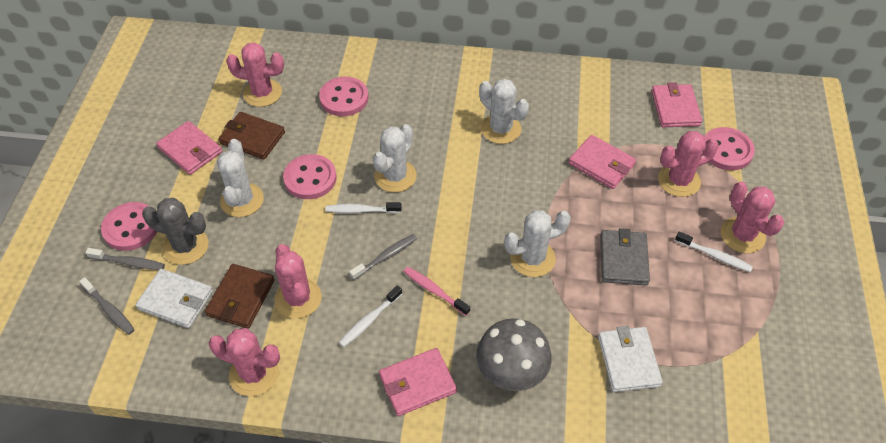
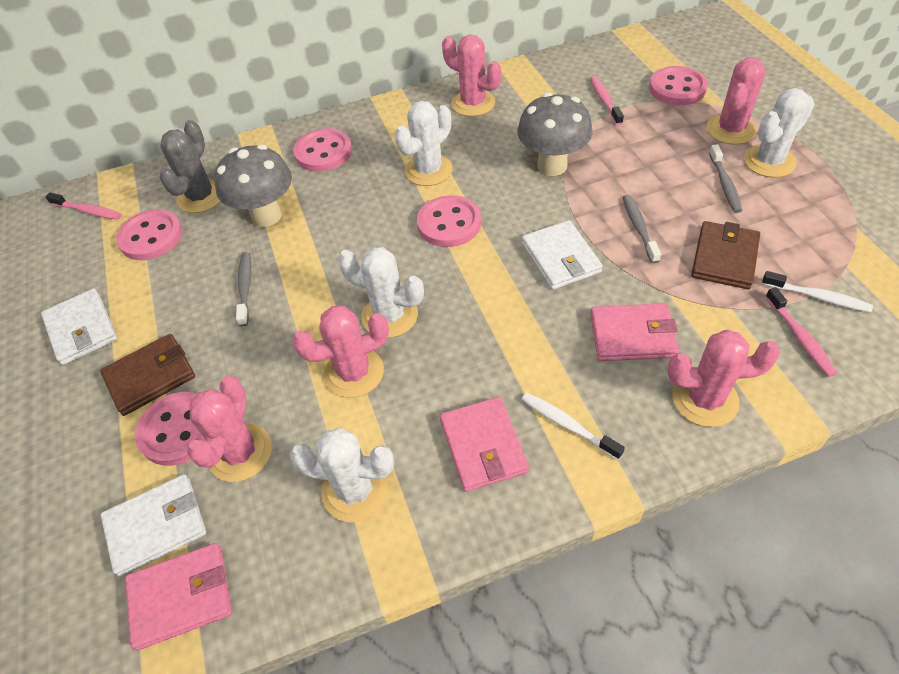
grey mushroom: 1 -> 2
grey wallet: 1 -> 0
pink button: 4 -> 5
pink toothbrush: 1 -> 3
pink wallet: 4 -> 3
white toothbrush: 3 -> 2
white wallet: 2 -> 3

